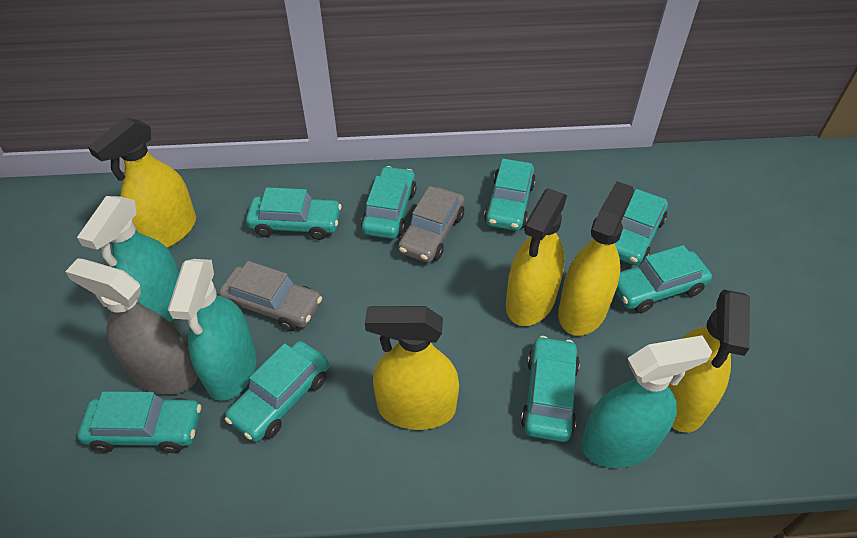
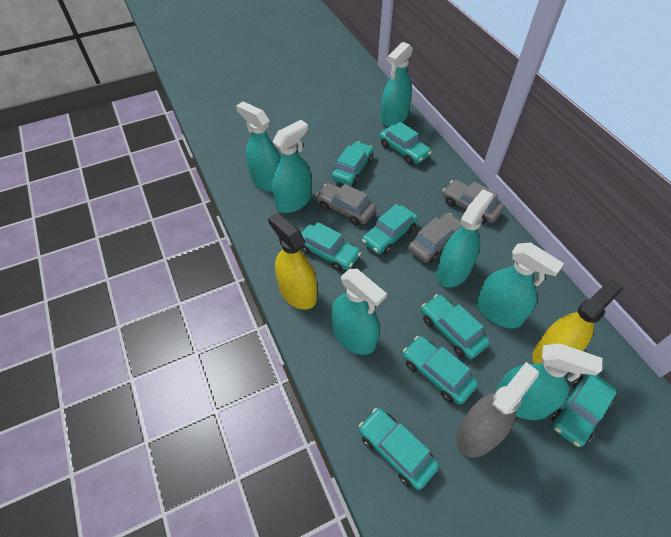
grey car: 2 -> 3
turquoise spray bottle: 3 -> 7
yellow spray bottle: 5 -> 2

